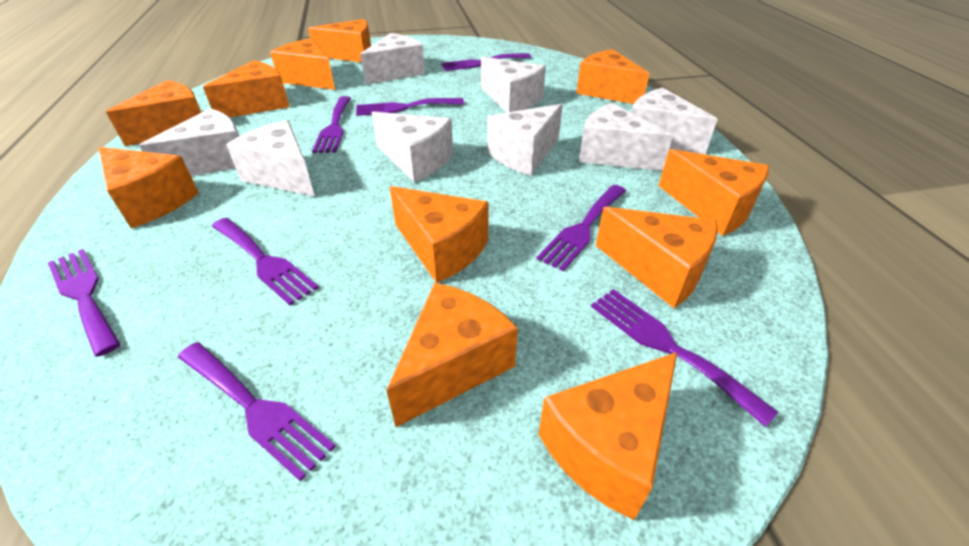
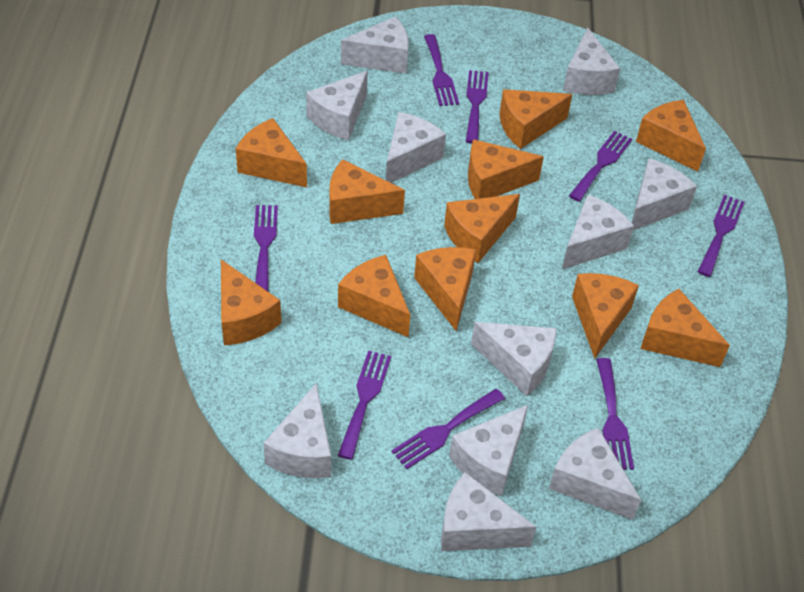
white cheese: 8 -> 11

